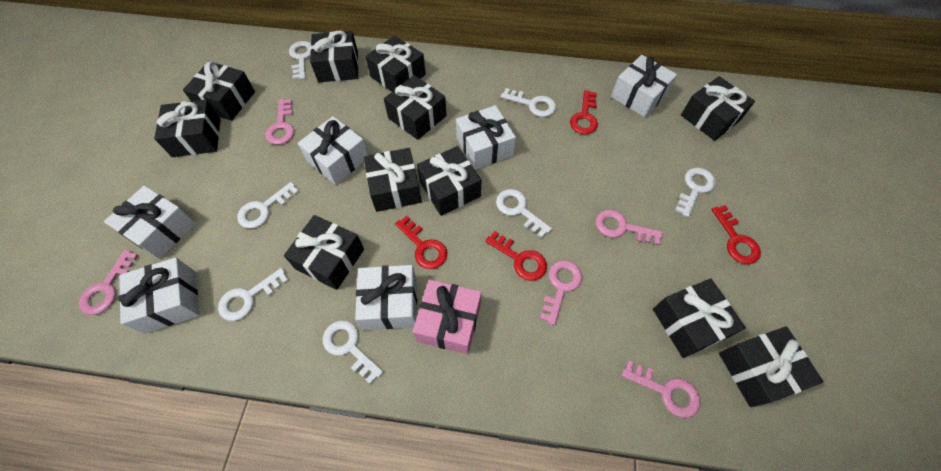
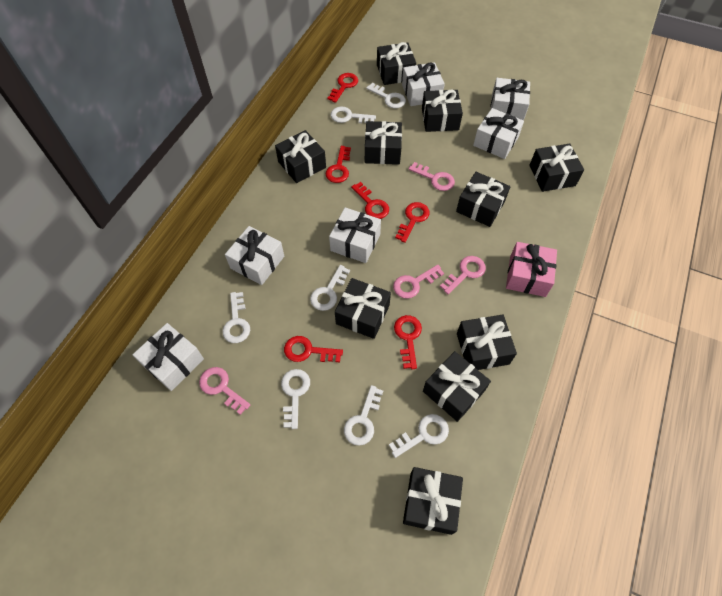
black gift: 11 -> 10
pink key: 5 -> 4
red key: 4 -> 6

